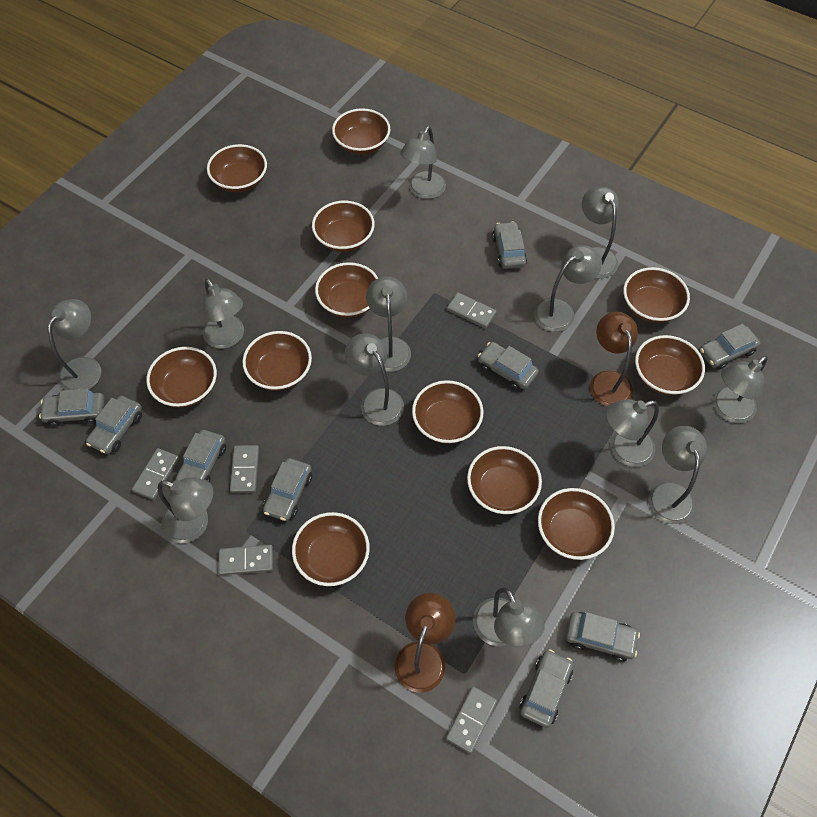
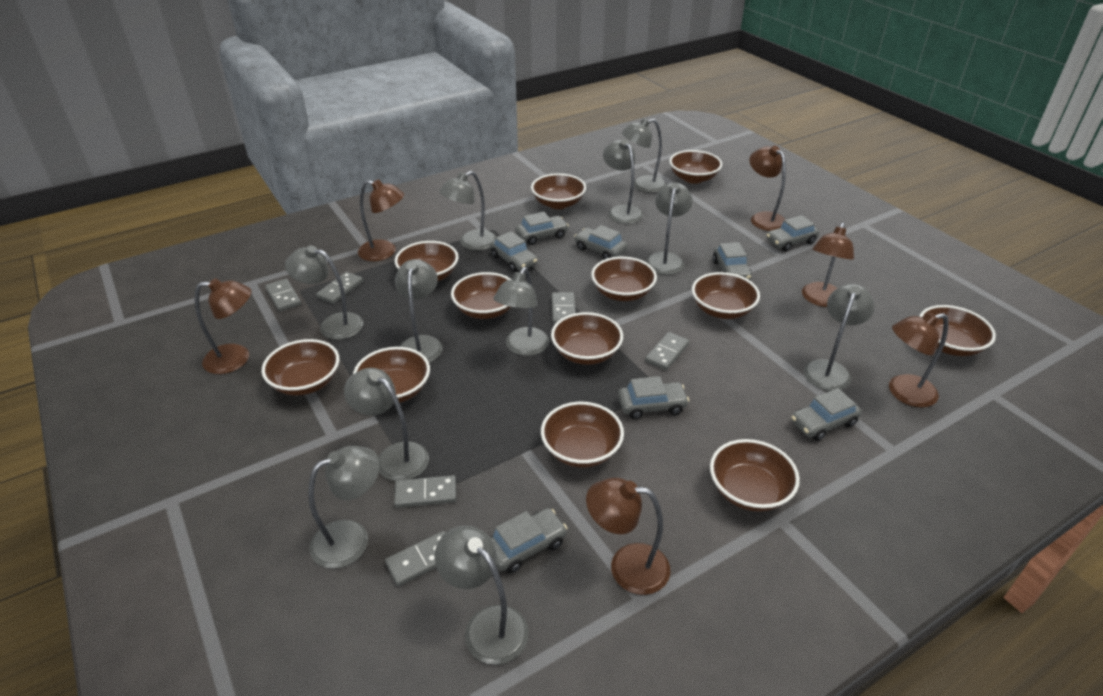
brown lamp: 2 -> 6
grey car: 9 -> 8
grey domino: 5 -> 6
grey lamp: 12 -> 11

